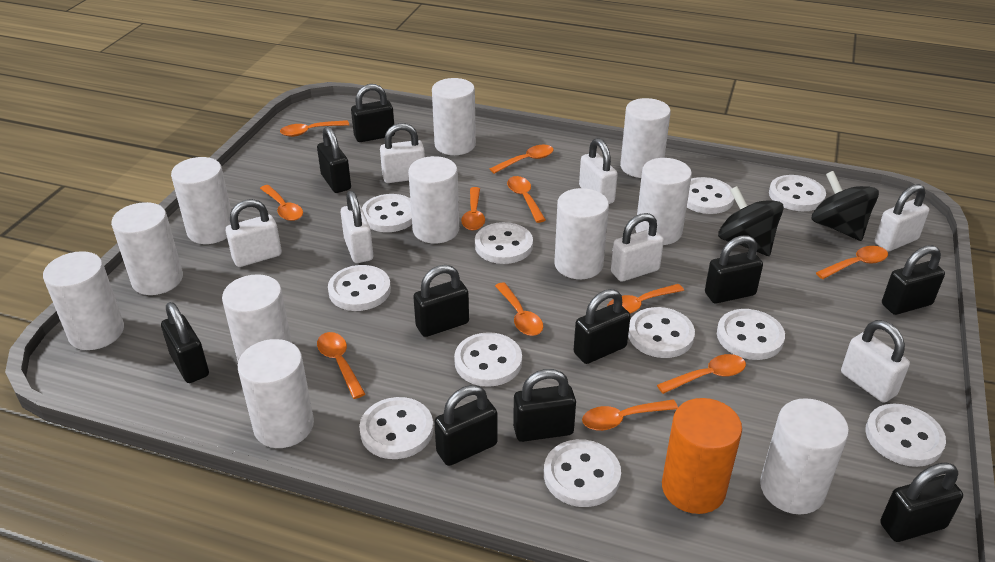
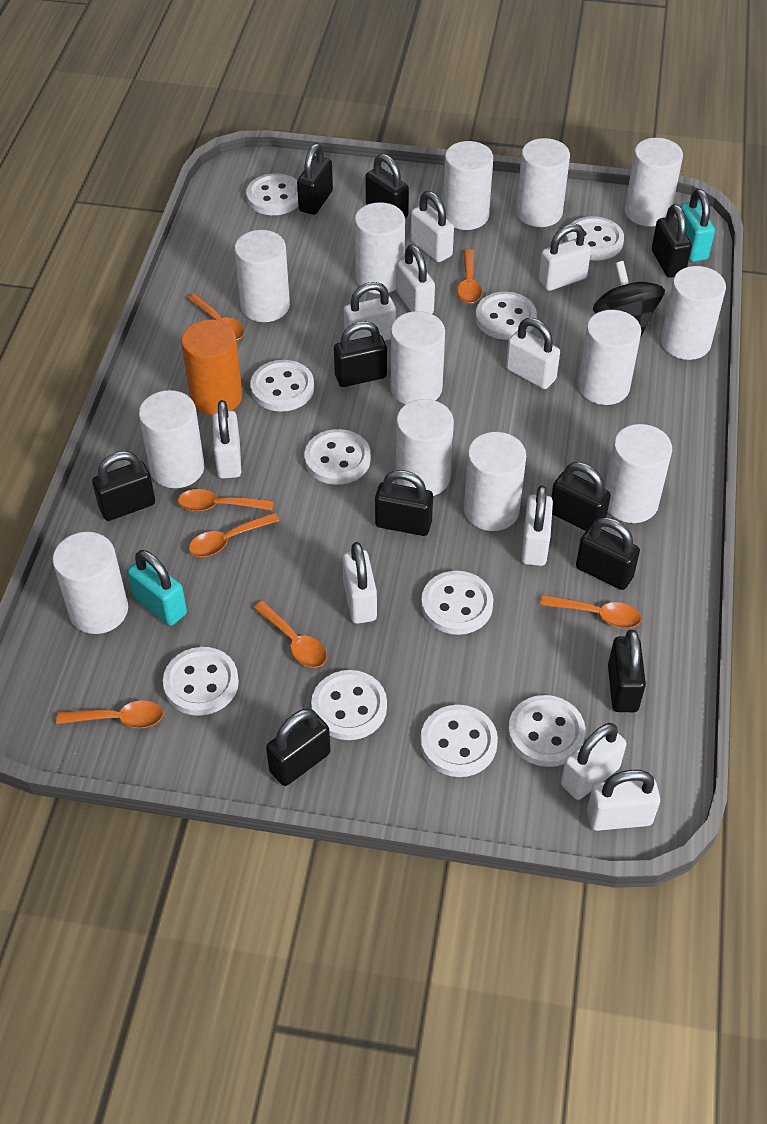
black spinning top: 2 -> 1
orange spoon: 11 -> 7
turquoise padlock: 0 -> 2
white button: 11 -> 10
white cylinder: 11 -> 13
white padlock: 7 -> 10

